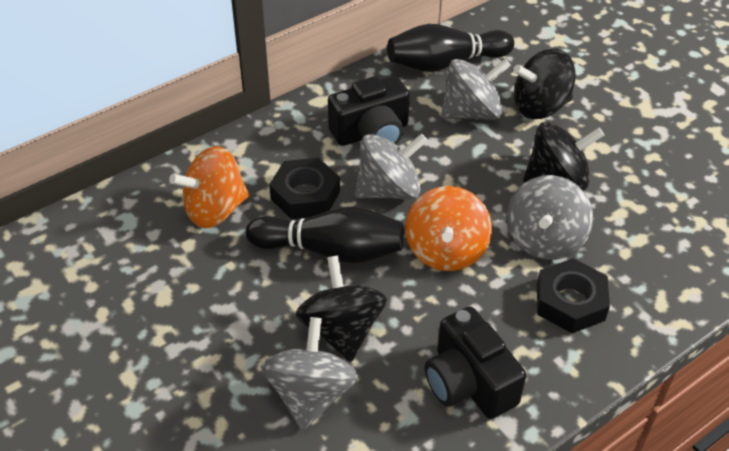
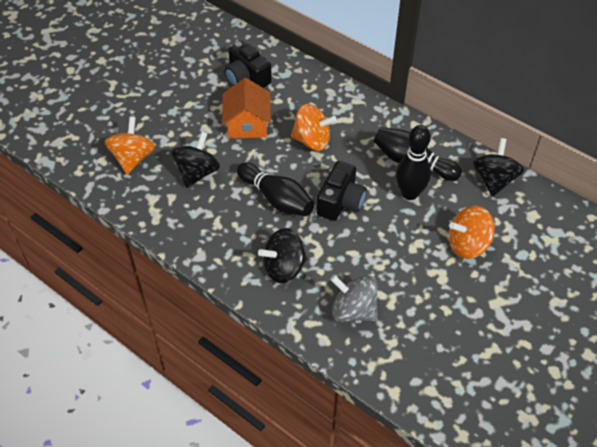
black bowling pin: 2 -> 3
black nut: 2 -> 0
grey spinning top: 4 -> 1
orange house: 0 -> 1
orange spinning top: 2 -> 3

